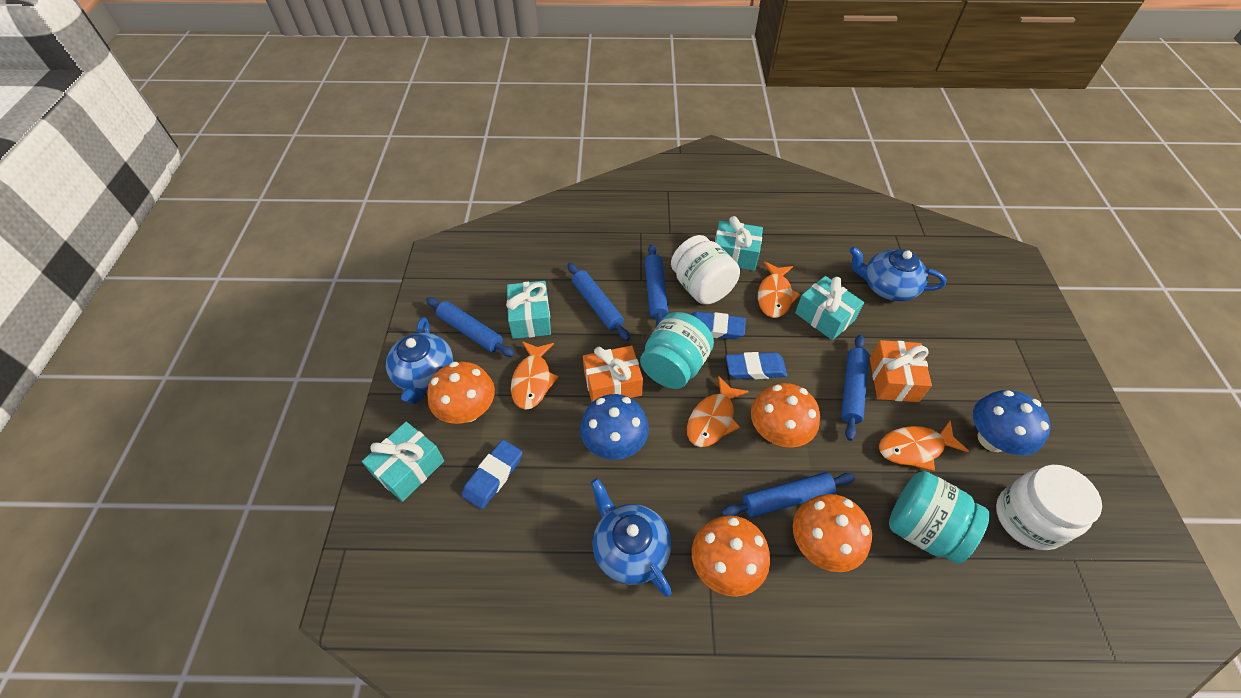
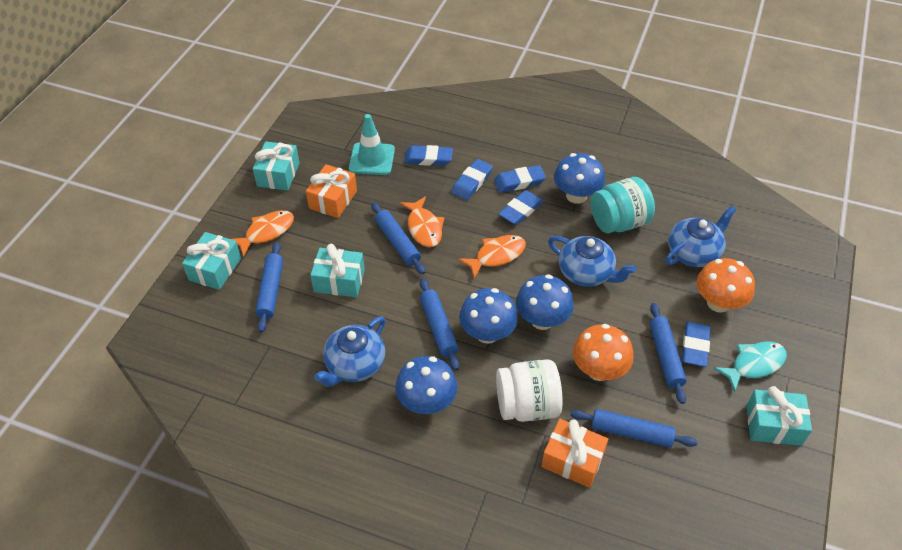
blue eraser: 3 -> 5
blue mushroom: 2 -> 4
orange fish: 4 -> 3
orange mushroom: 4 -> 2
turquoise fish: 0 -> 1
turquoise jar: 2 -> 1
turquoise traffic cone: 0 -> 1
white jar: 2 -> 1

